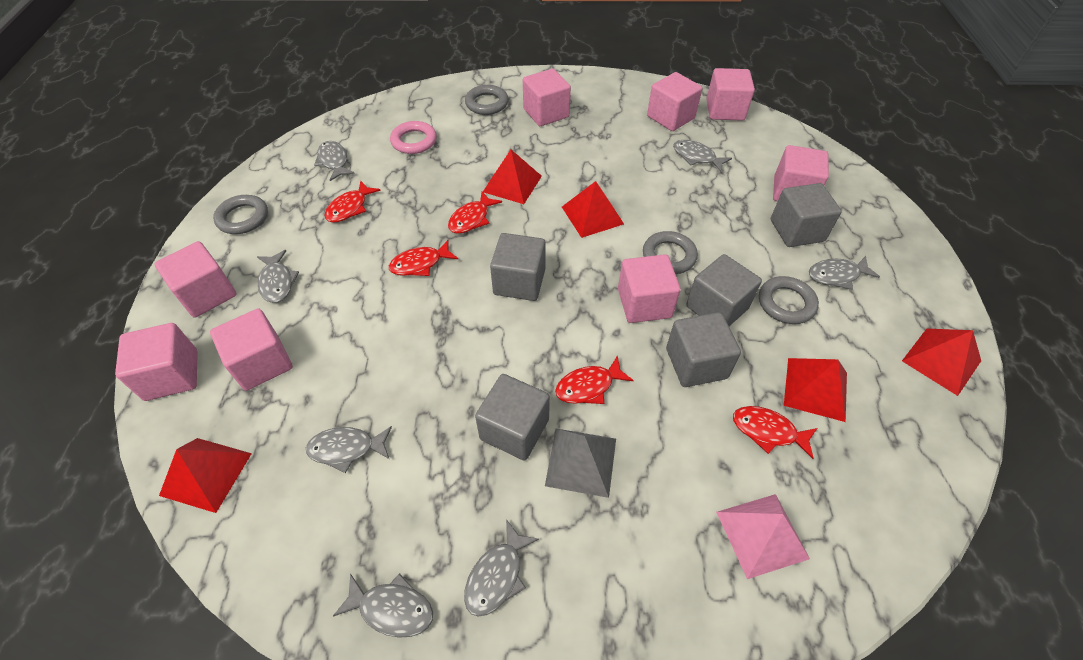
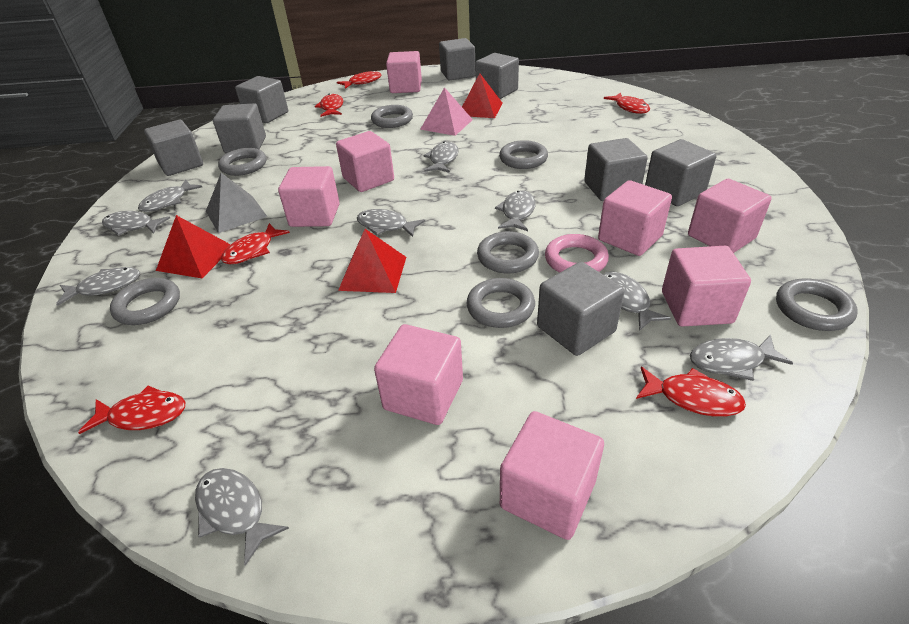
grey cube: 5 -> 8
grey fish: 7 -> 9
grey ring: 4 -> 7
red fish: 5 -> 6
red pyramid: 5 -> 3

